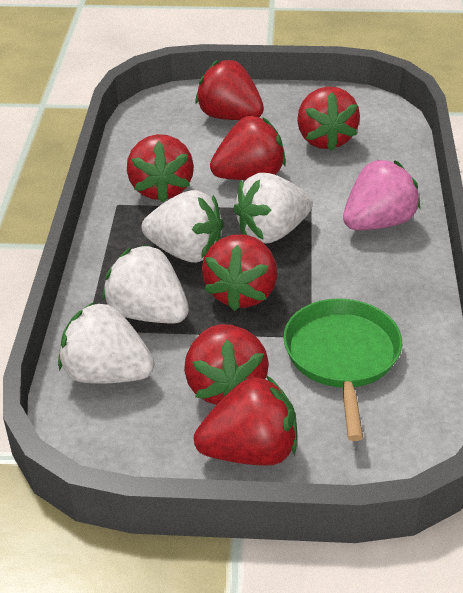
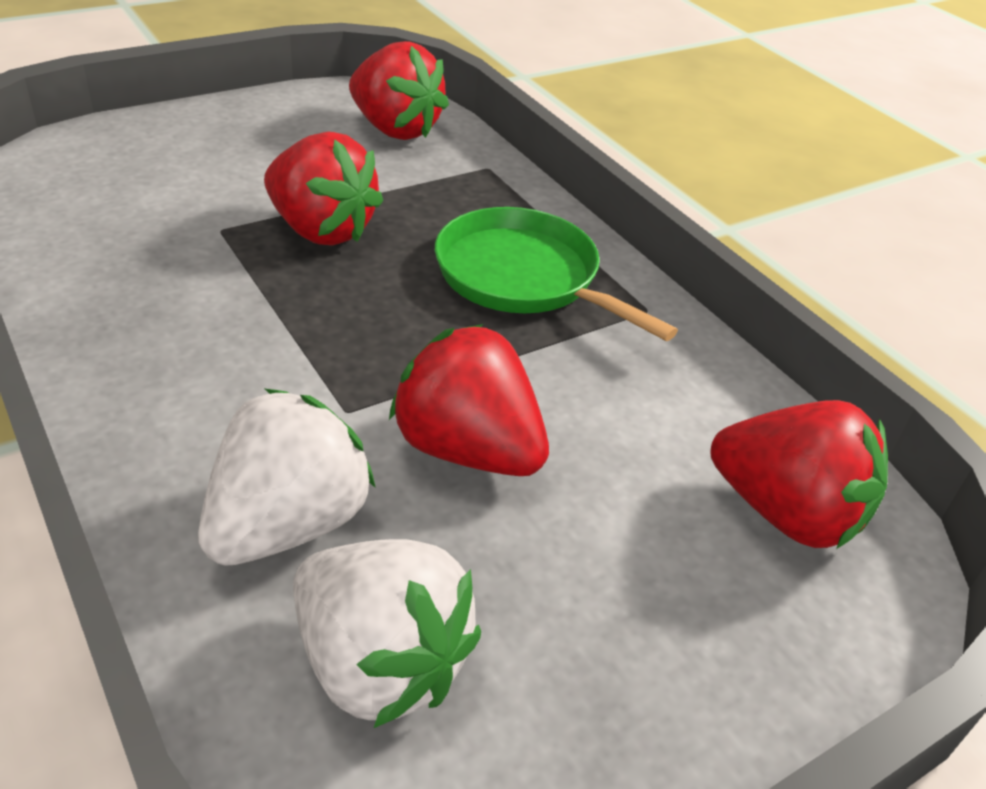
pink strawberry: 1 -> 0
red strawberry: 7 -> 4
white strawberry: 4 -> 2

